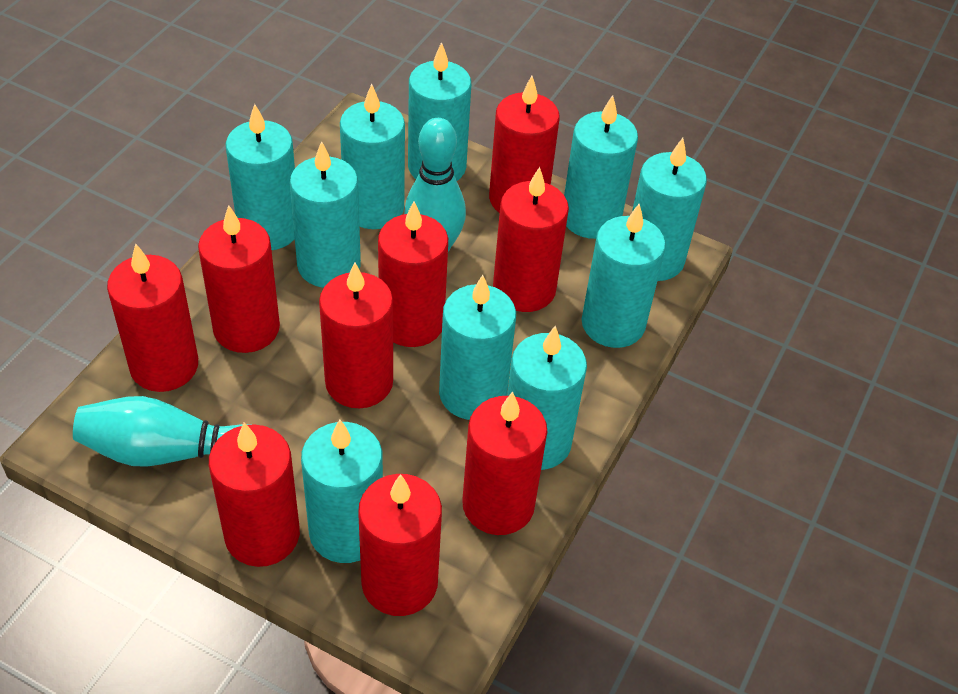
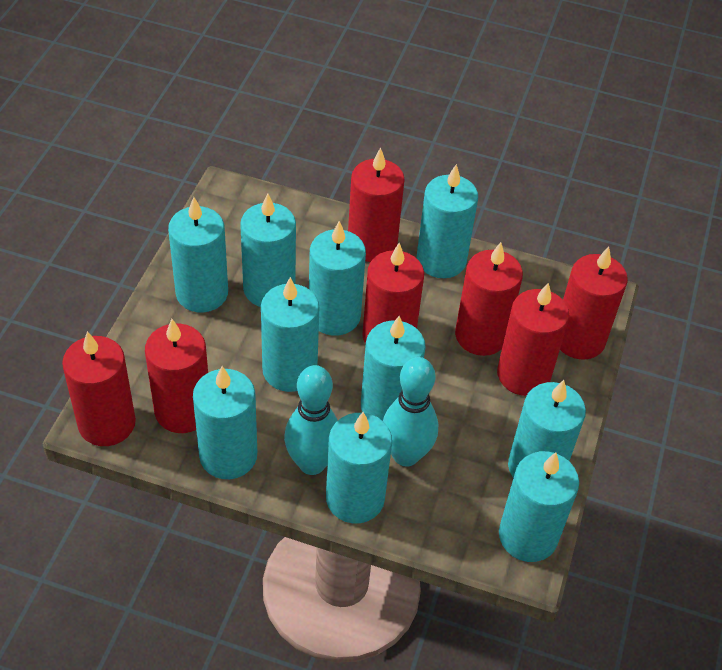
red candle: 9 -> 7

